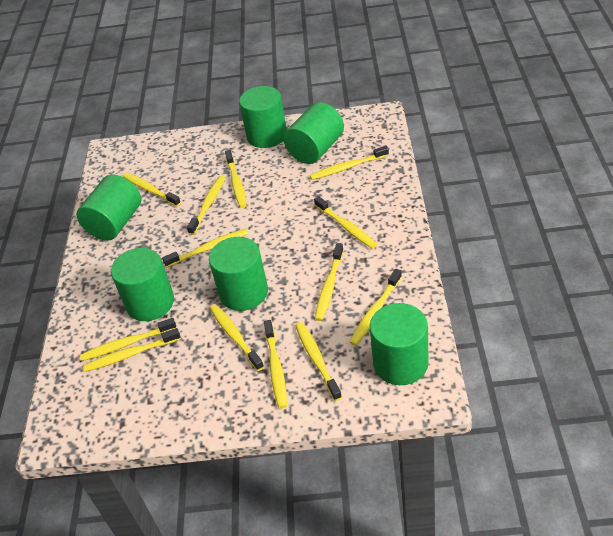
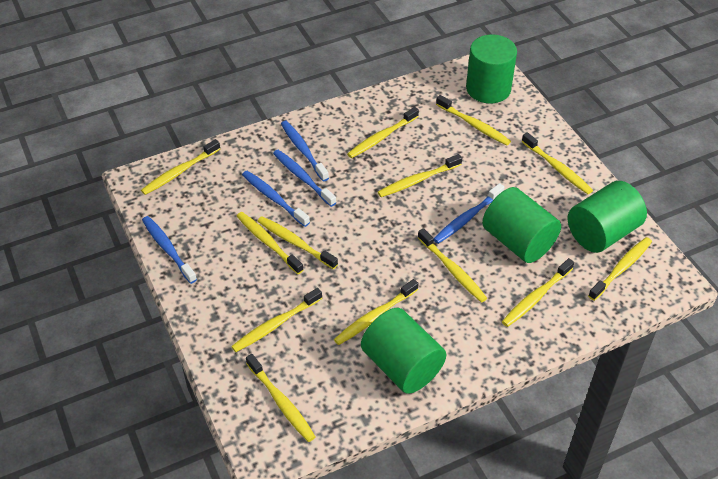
blue toothbrush: 0 -> 5
green cylinder: 6 -> 4

